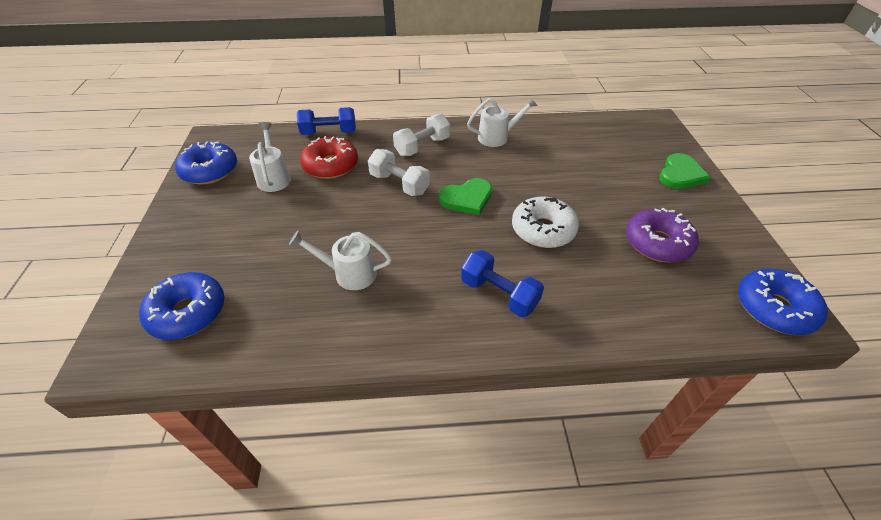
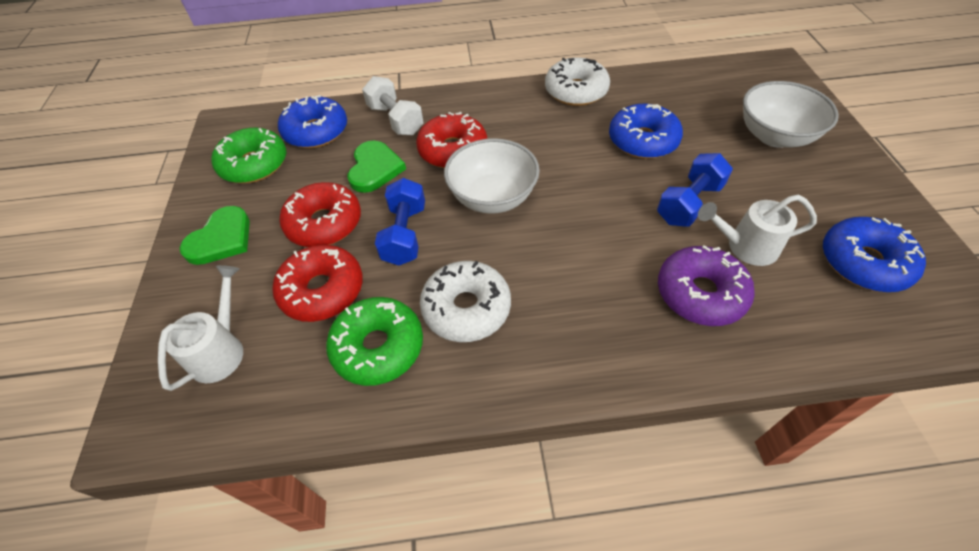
green donut: 0 -> 2
red donut: 1 -> 3
white bowl: 0 -> 2
white donut: 1 -> 2
white dumbbell: 2 -> 1
white watering can: 3 -> 2

